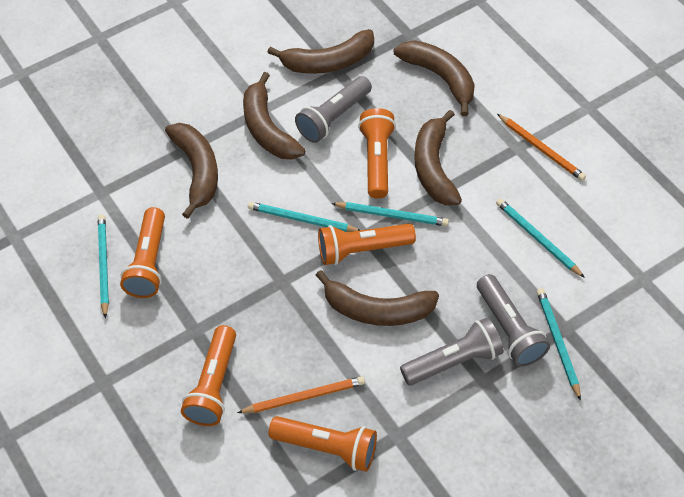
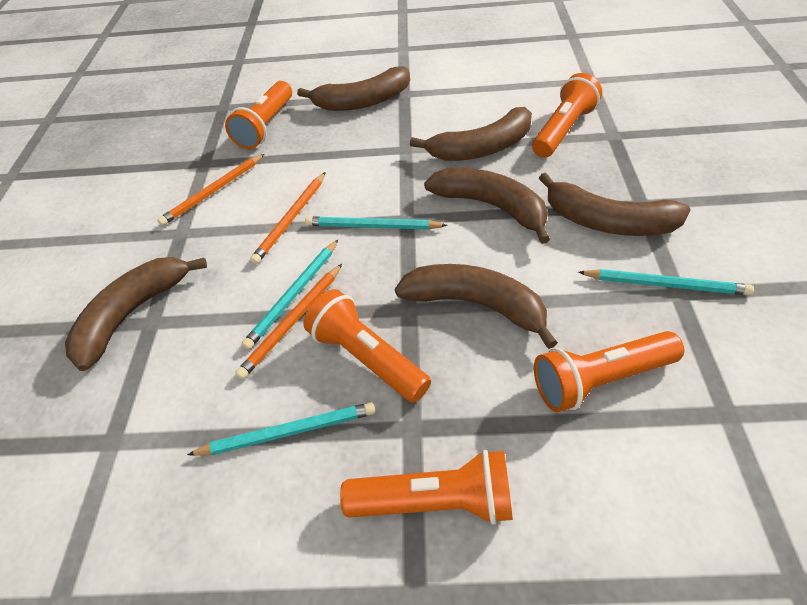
grey flashlight: 3 -> 0
orange pencil: 2 -> 3
turquoise pencil: 5 -> 4

